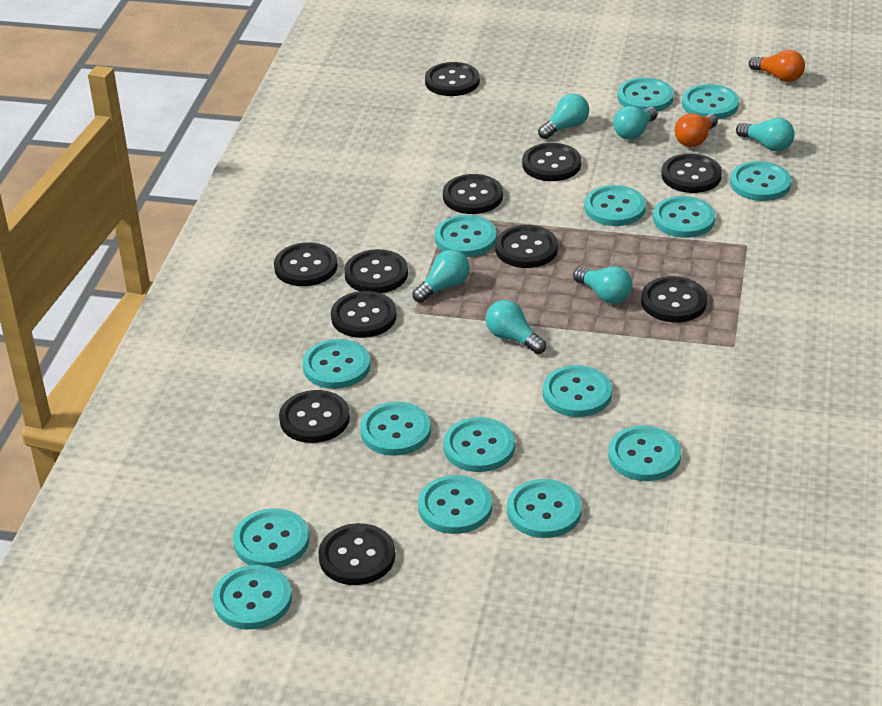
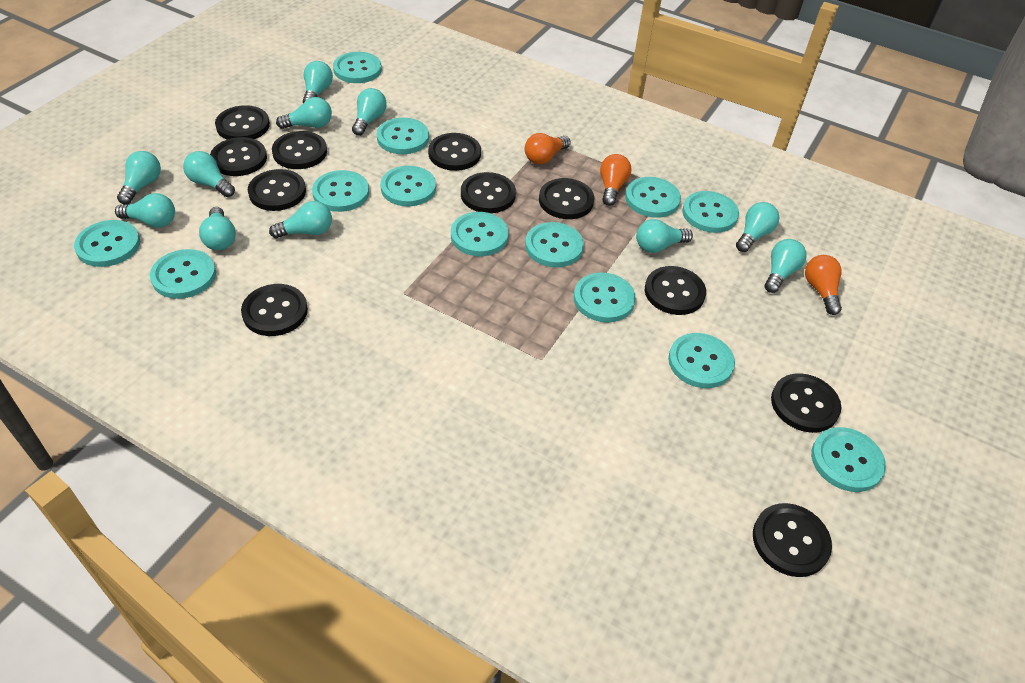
orange light bulb: 2 -> 3
turquoise button: 15 -> 13
turquoise light bulb: 6 -> 11

